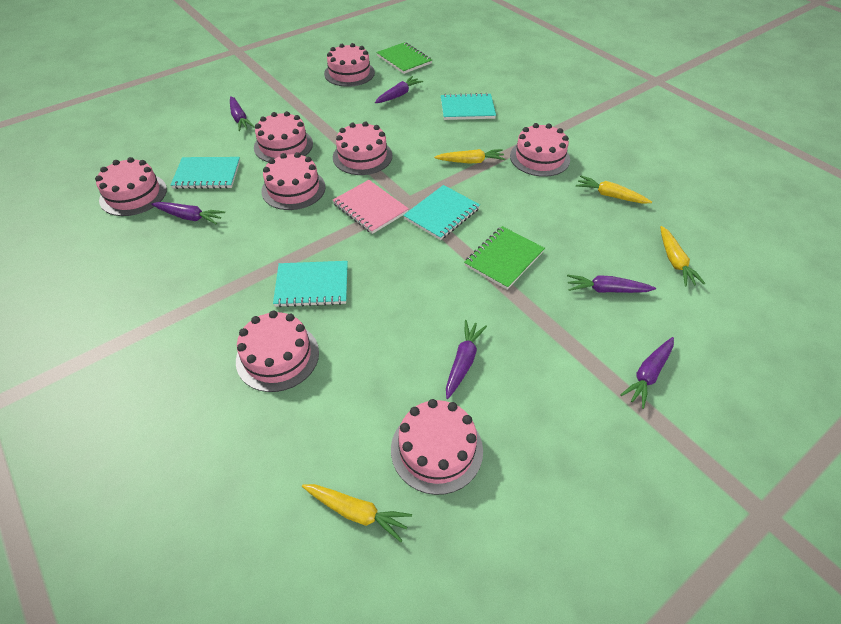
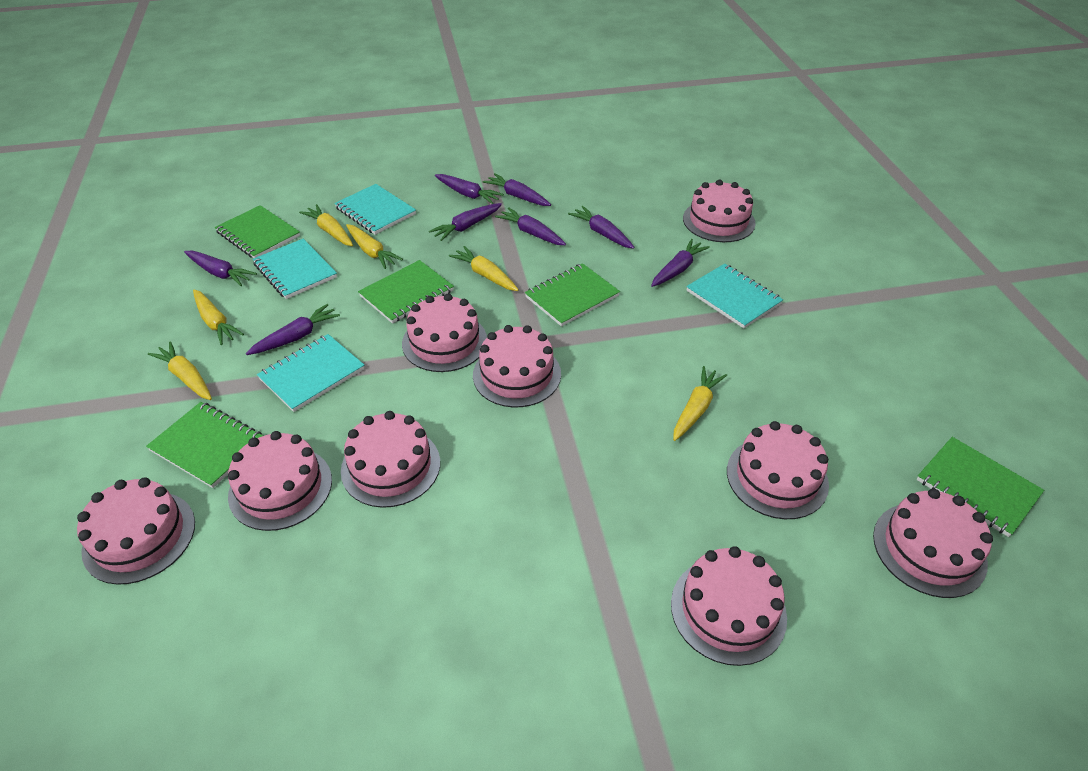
green notebook: 2 -> 5
pink cake: 8 -> 9
pink notebook: 1 -> 0
purple carrot: 6 -> 8
yellow carrot: 4 -> 6

